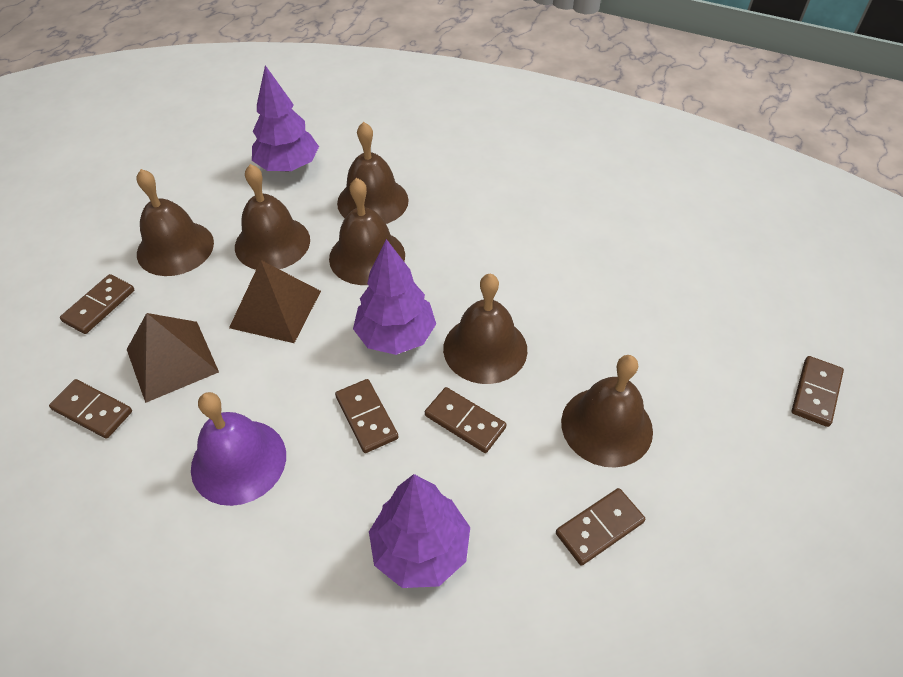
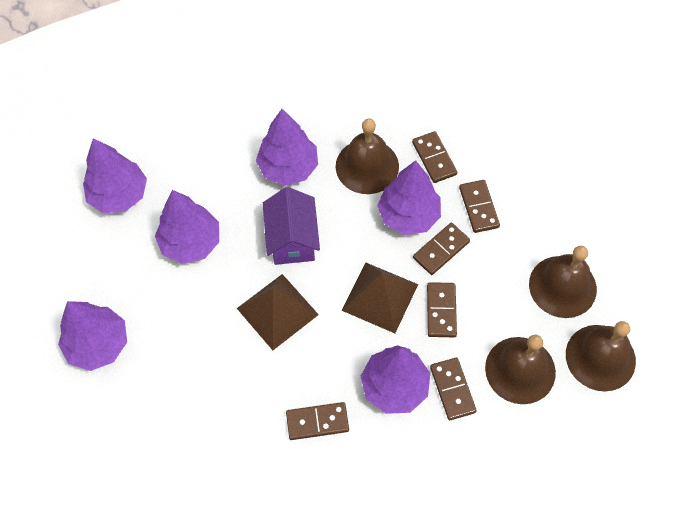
brown bell: 6 -> 4
purple bell: 1 -> 0
purple house: 0 -> 1
purple tree: 3 -> 6

